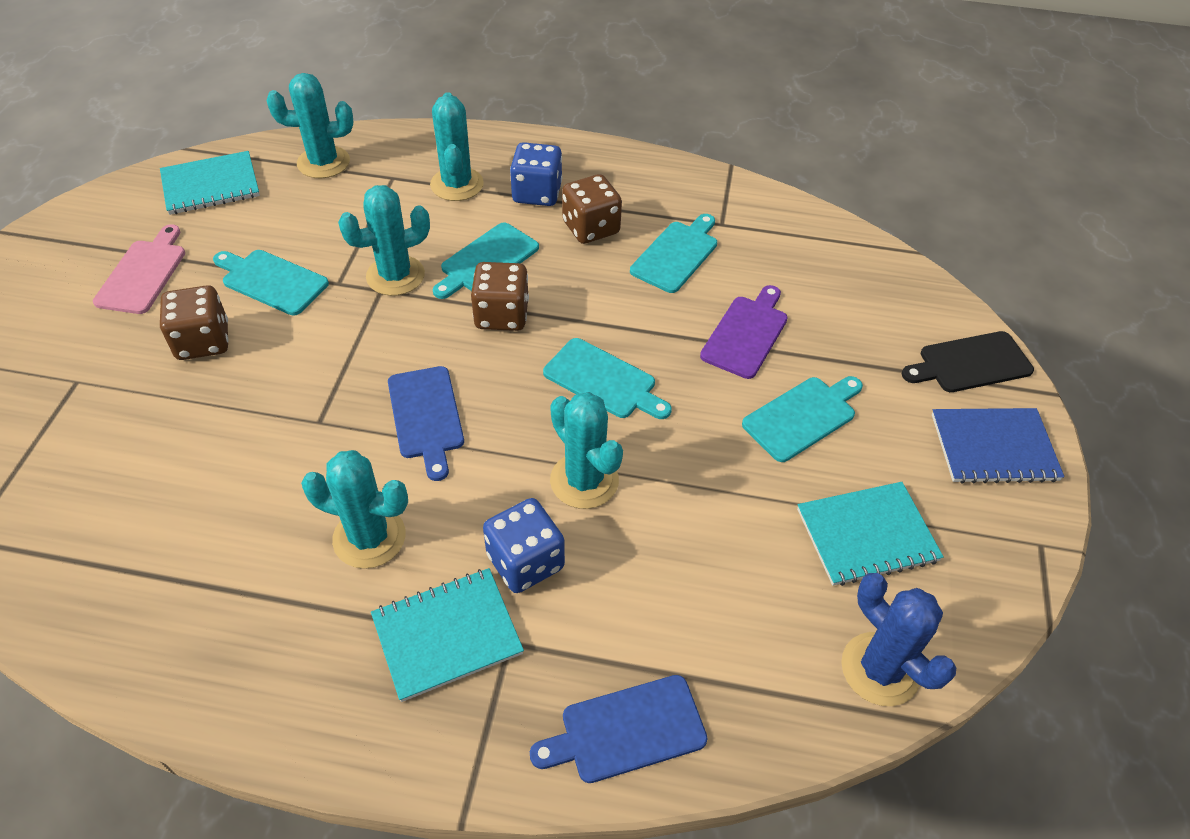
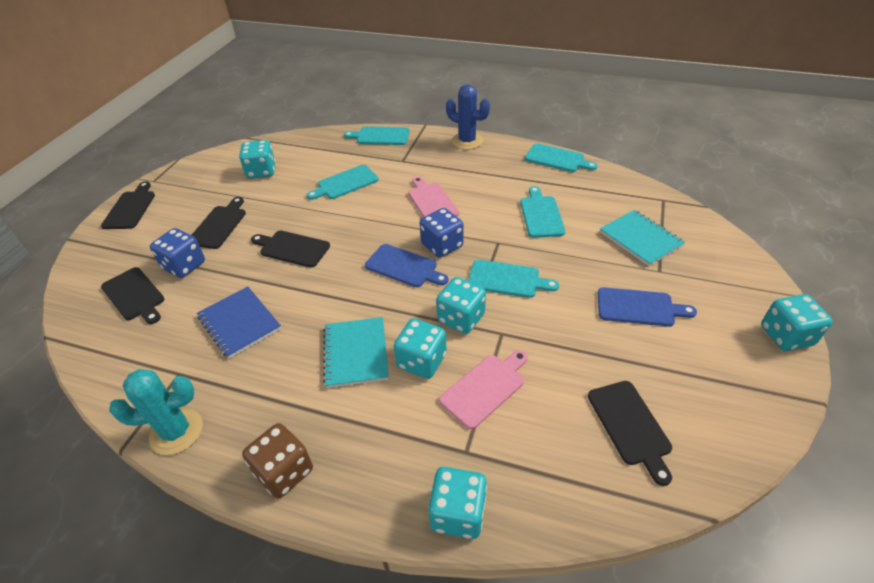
black cutting board: 1 -> 5
brown dice: 3 -> 1
pink cutting board: 1 -> 2
purple cutting board: 1 -> 0
turquoise cactus: 5 -> 1
turquoise dice: 0 -> 5
turquoise notebook: 3 -> 2

